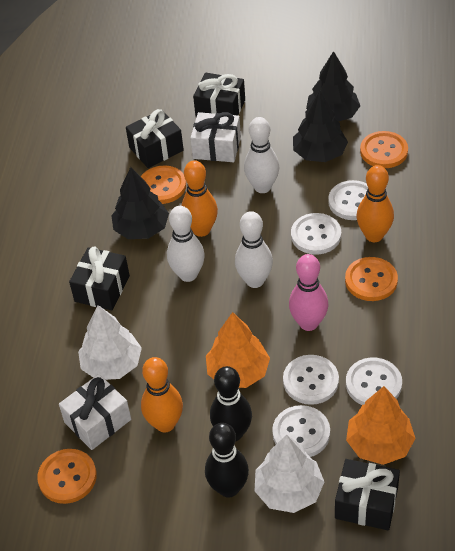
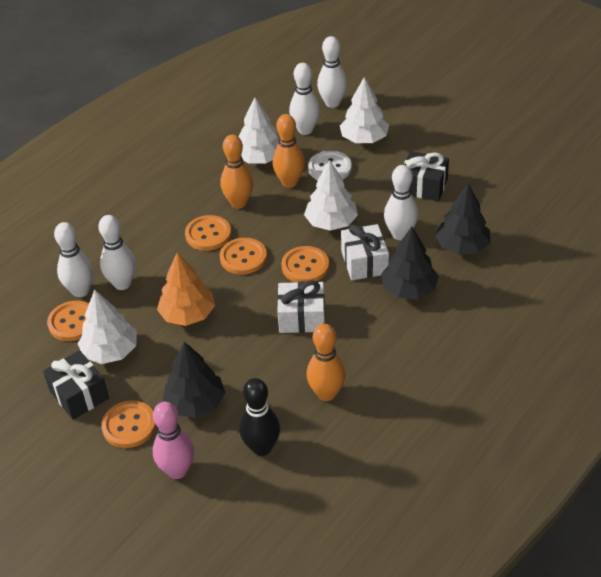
black bowling pin: 2 -> 1
black gift: 4 -> 2
orange button: 4 -> 5
orange tree: 2 -> 1
white bowling pin: 3 -> 5
white button: 5 -> 1
white tree: 2 -> 4

